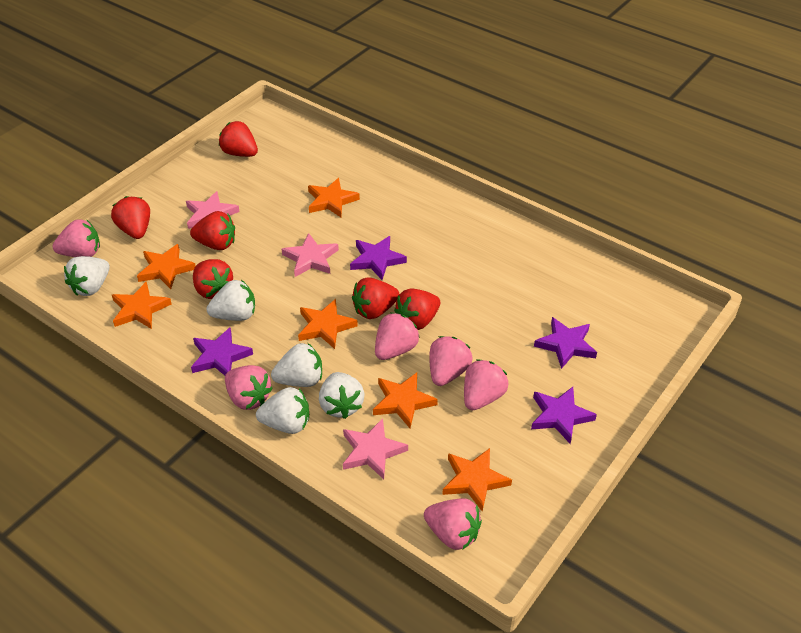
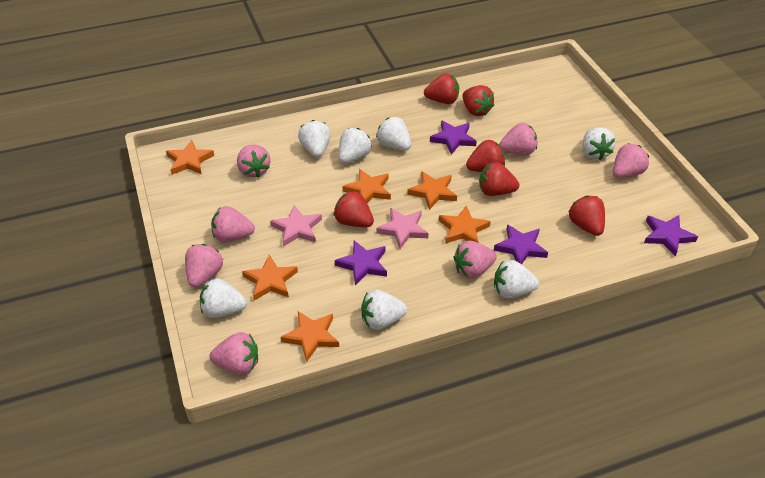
pink star: 3 -> 2
pink strawberry: 6 -> 7
white strawberry: 5 -> 7

